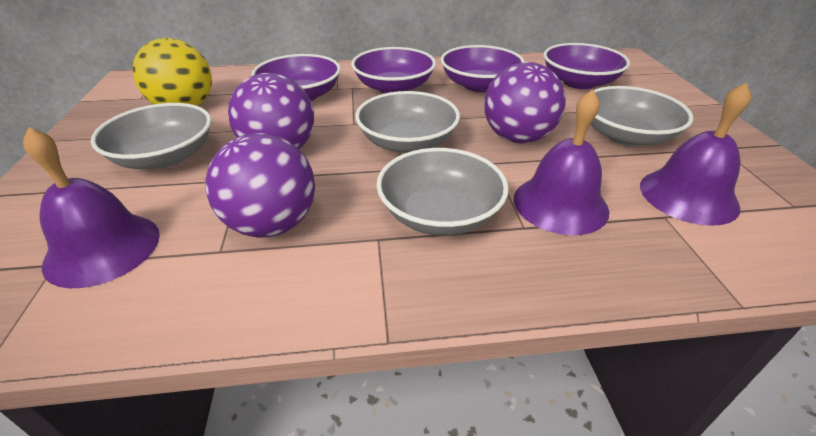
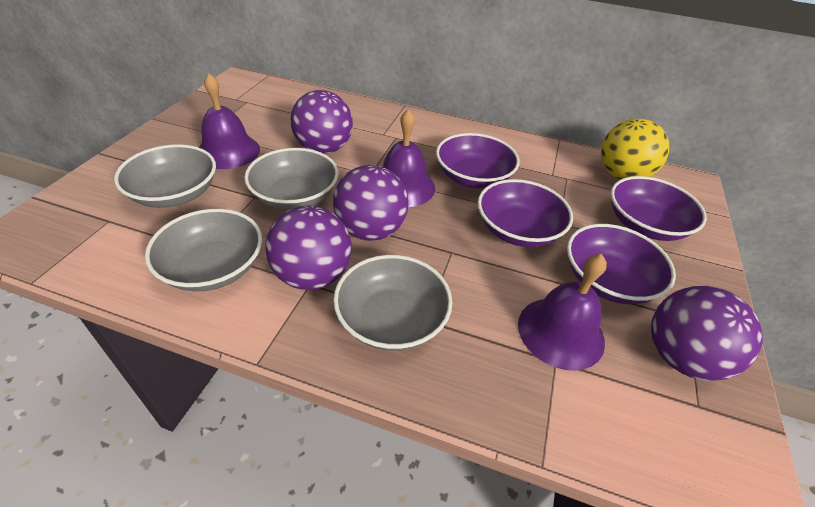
purple ball: 3 -> 4

